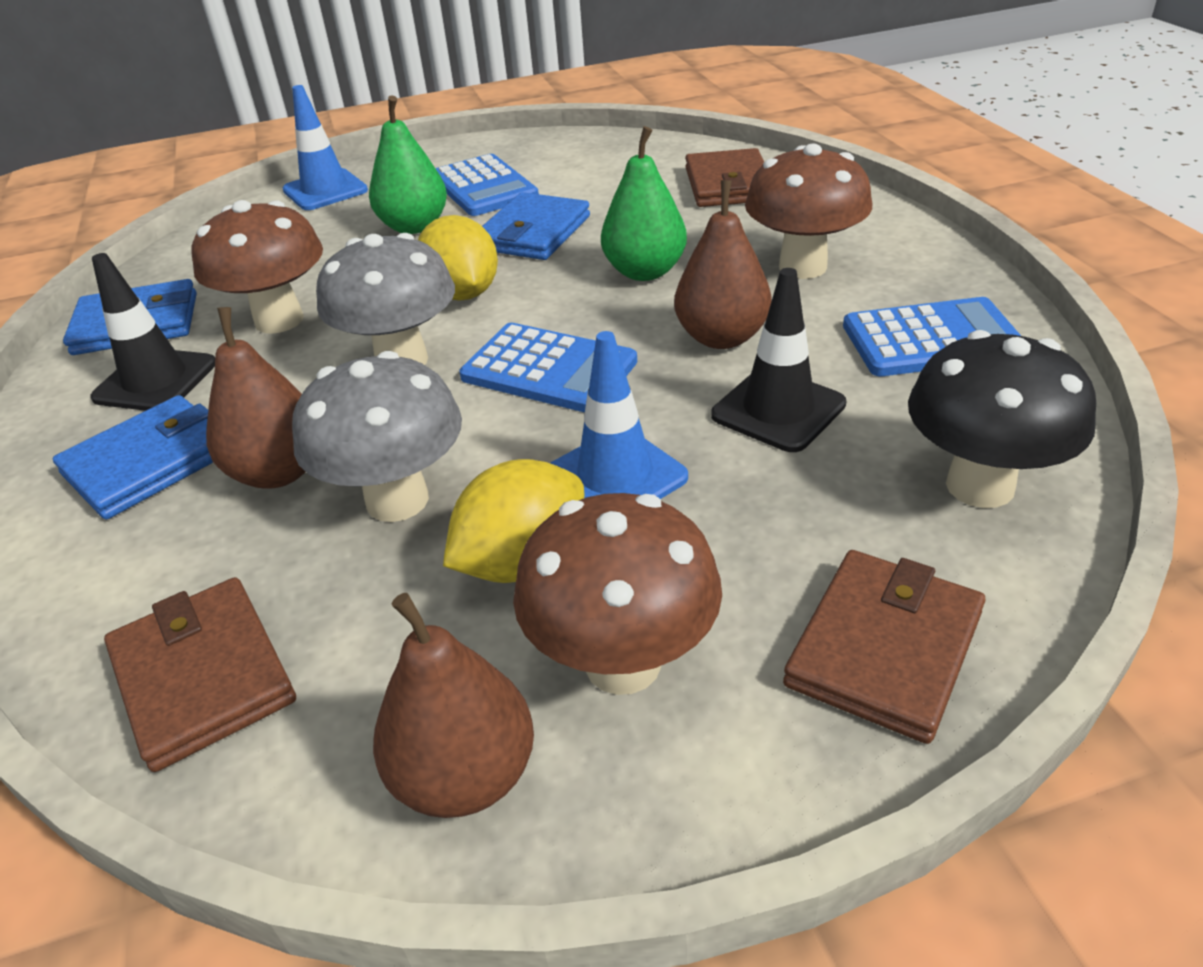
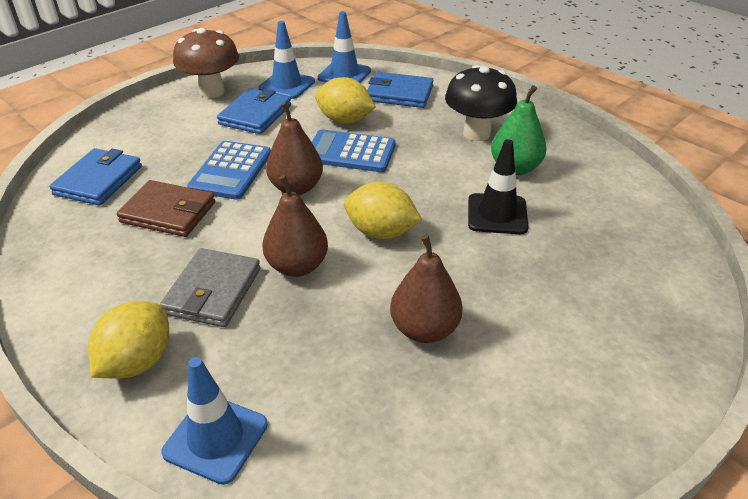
black traffic cone: 2 -> 1
blue calculator: 3 -> 2
blue traffic cone: 2 -> 3
brown mushroom: 3 -> 1
brown wallet: 3 -> 1
green pear: 2 -> 1
grey mushroom: 2 -> 0
grey wallet: 0 -> 1
yellow lemon: 2 -> 3

